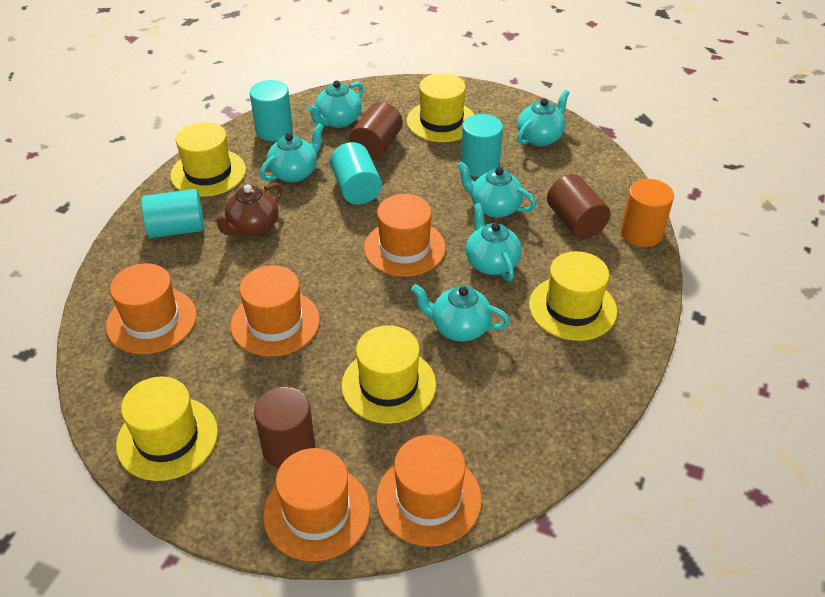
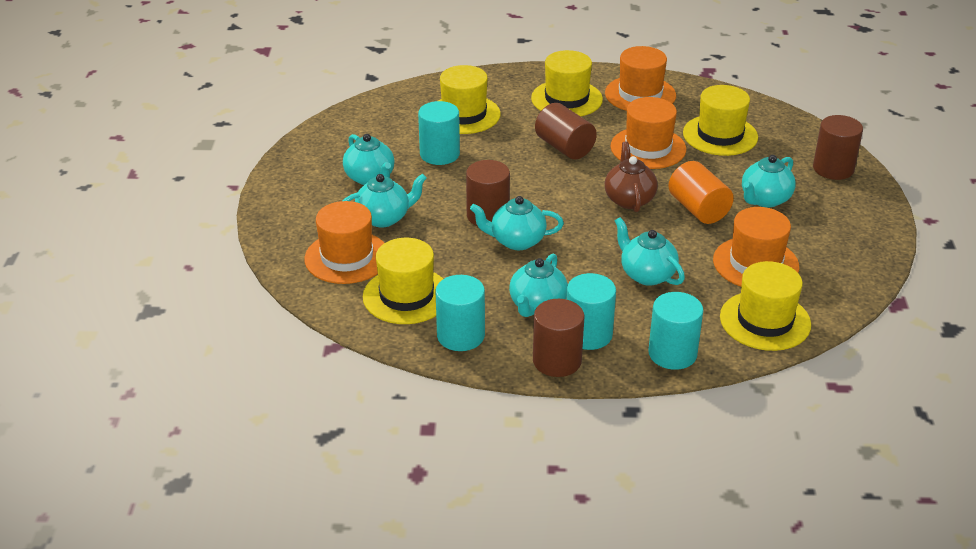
brown cylinder: 3 -> 4
orange hat: 5 -> 4

